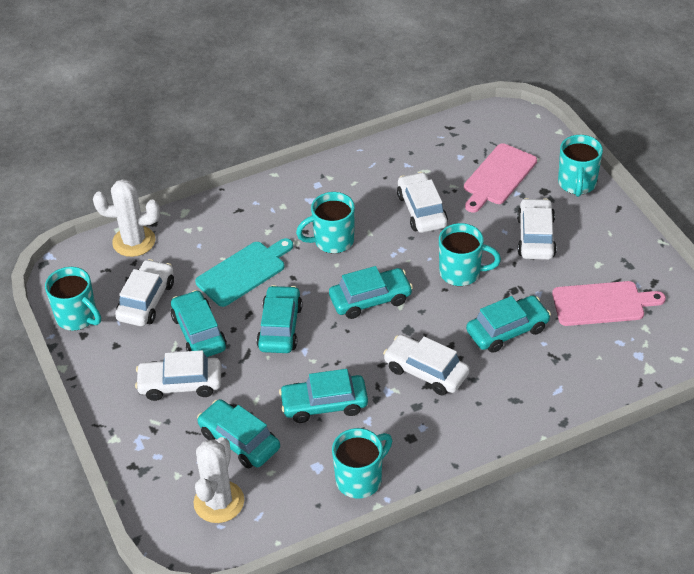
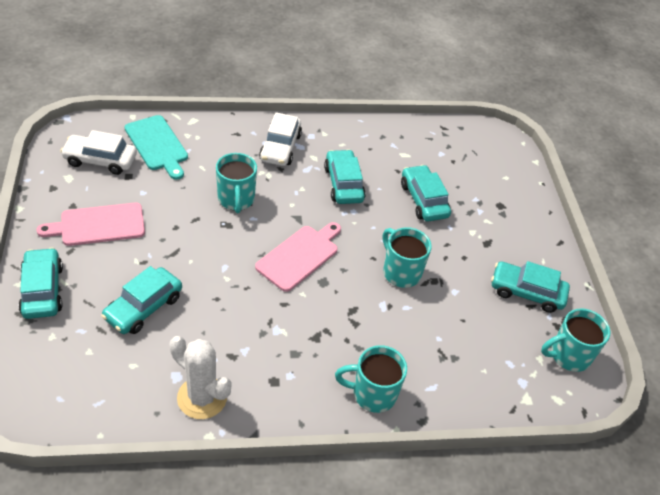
turquoise car: 6 -> 5
turquoise mug: 5 -> 4
white cactus: 2 -> 1
white car: 5 -> 2

